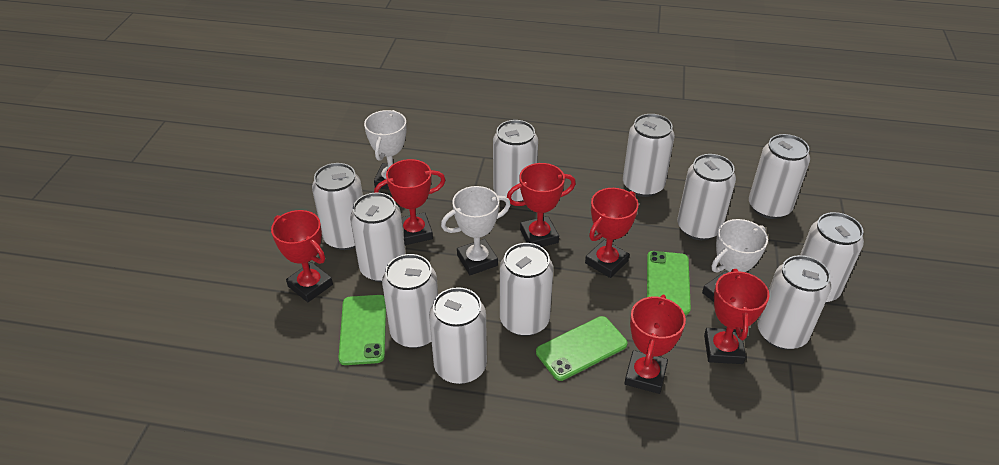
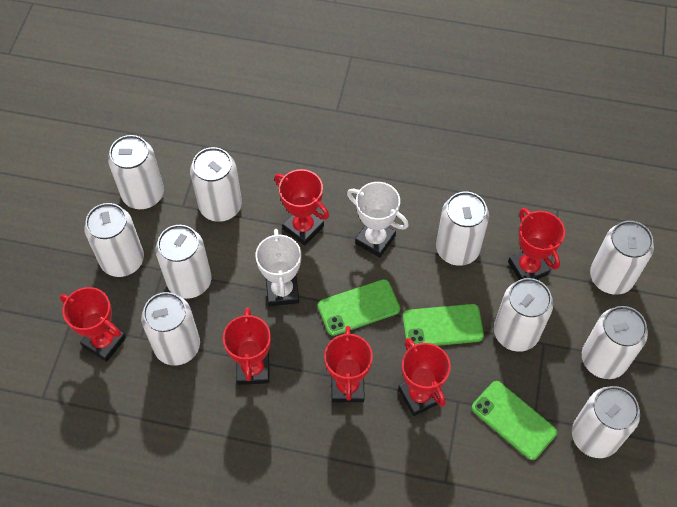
white can: 11 -> 10
white trophy: 3 -> 2

